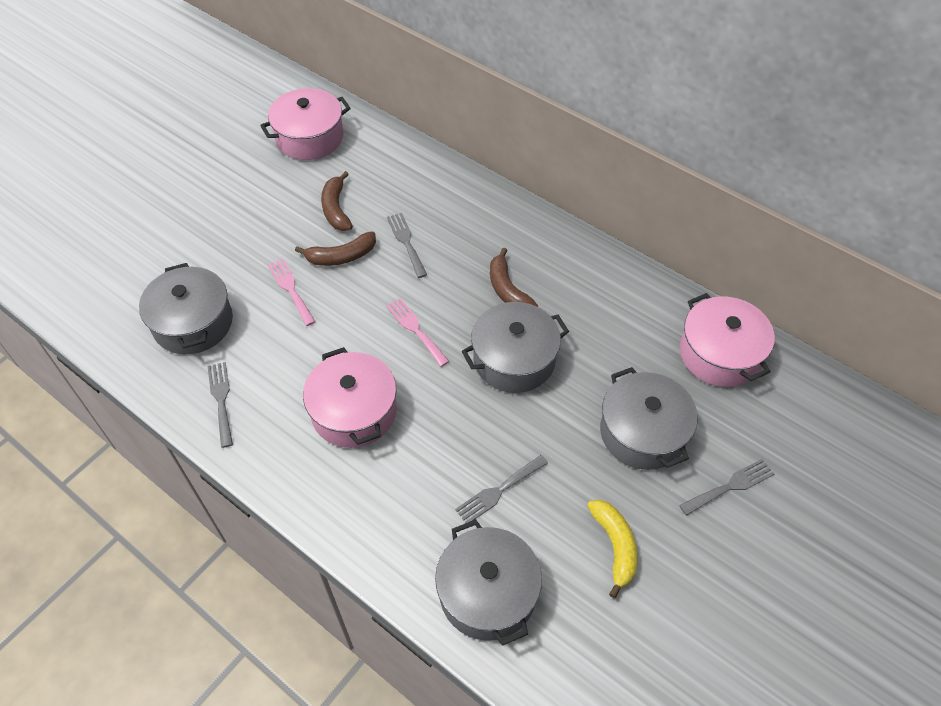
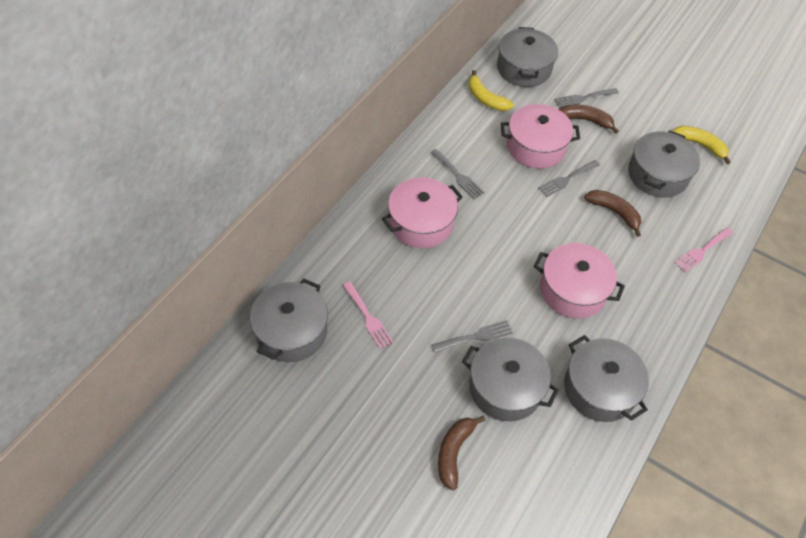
grey pot: 4 -> 5
yellow banana: 1 -> 2

